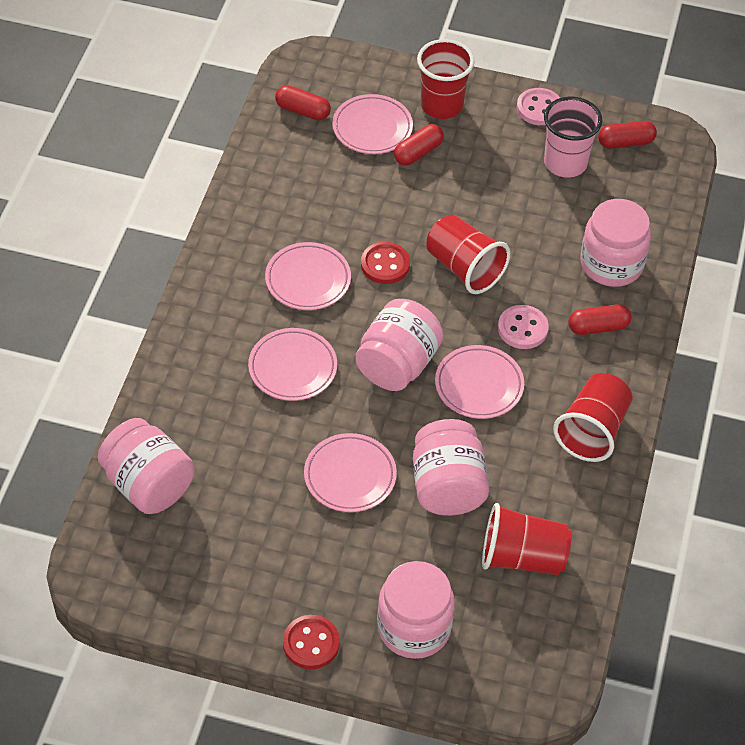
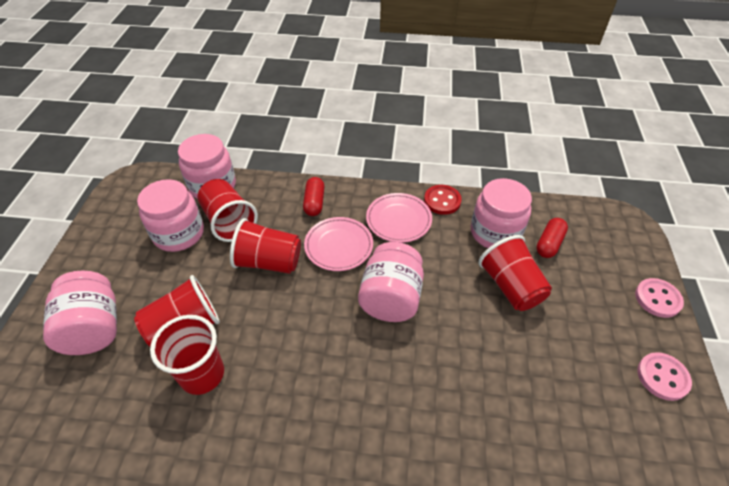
pink cup: 1 -> 0
pink plate: 5 -> 2
red button: 2 -> 1
red capsule: 4 -> 2
red cup: 4 -> 5

